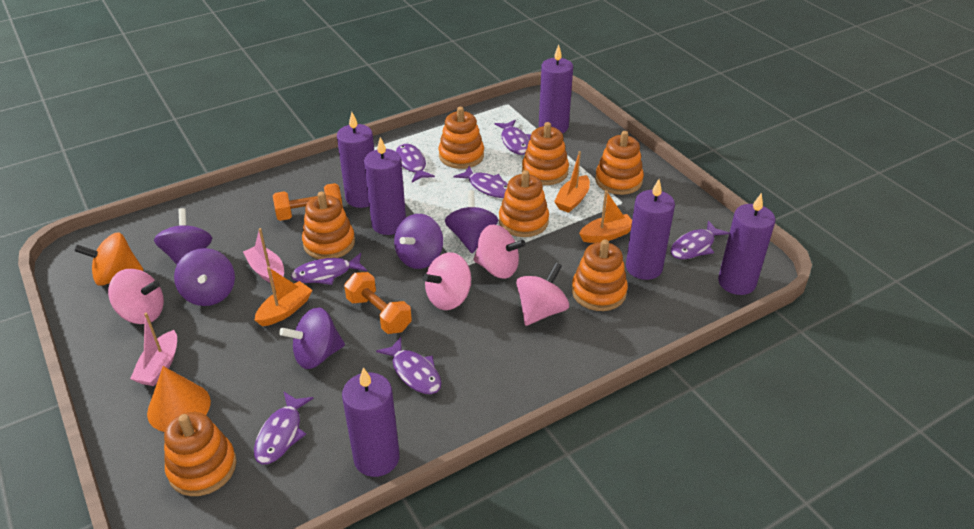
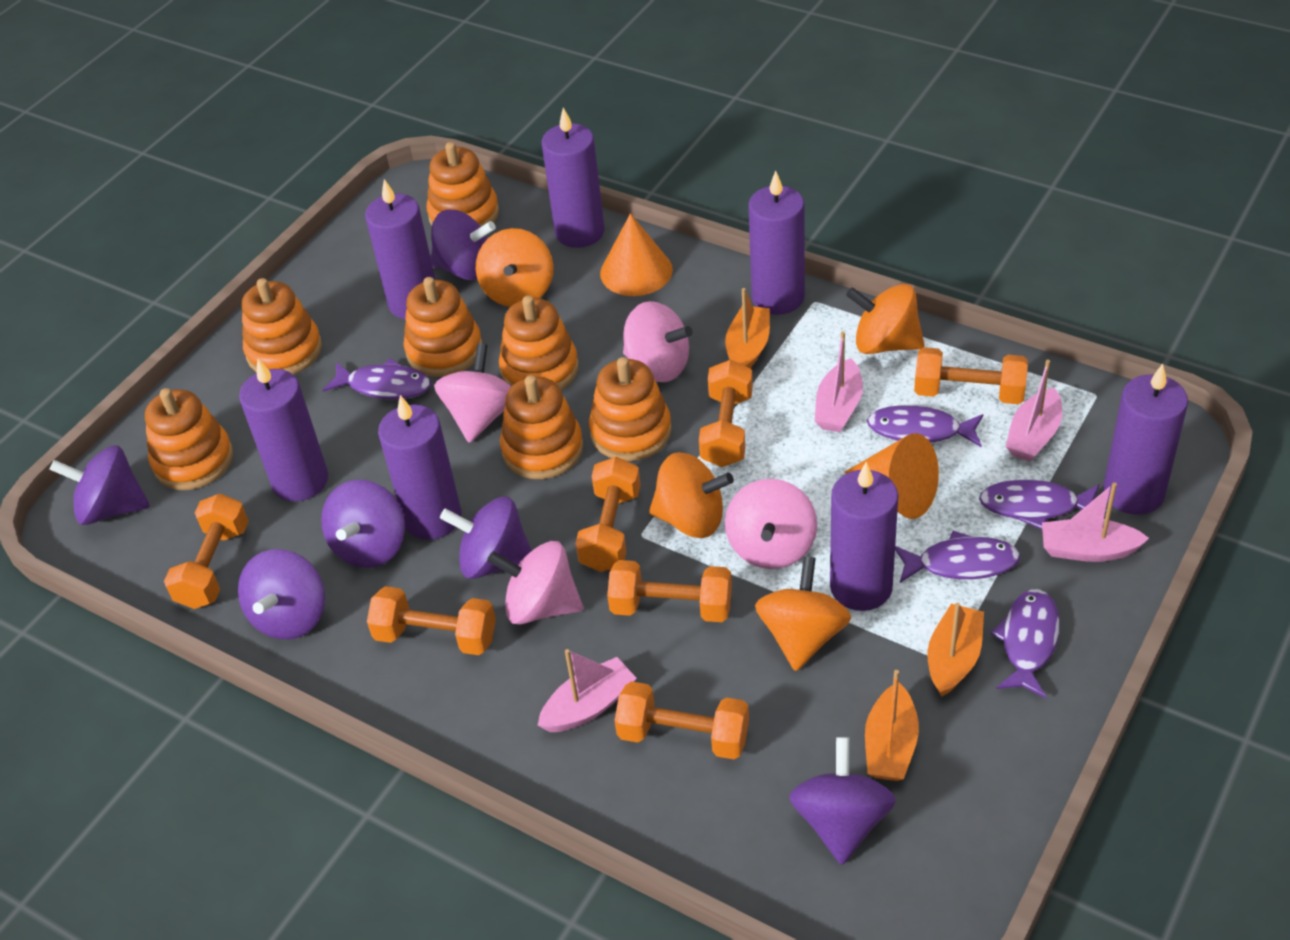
orange cone: 1 -> 2
orange dumbbell: 2 -> 7
orange spinning top: 1 -> 4
pink boat: 2 -> 4
purple candle: 6 -> 7
purple fish: 7 -> 5
purple spinning top: 5 -> 6

